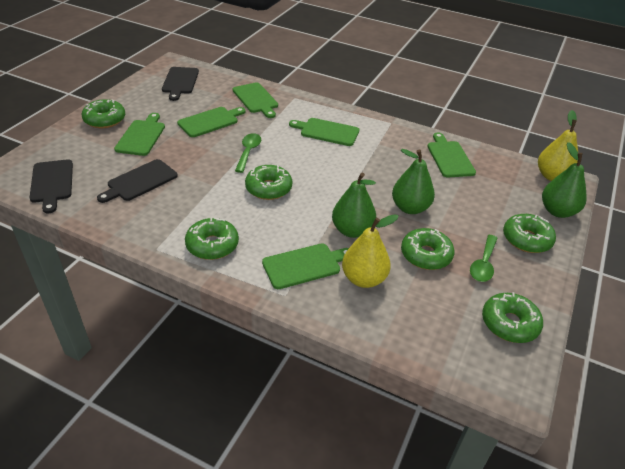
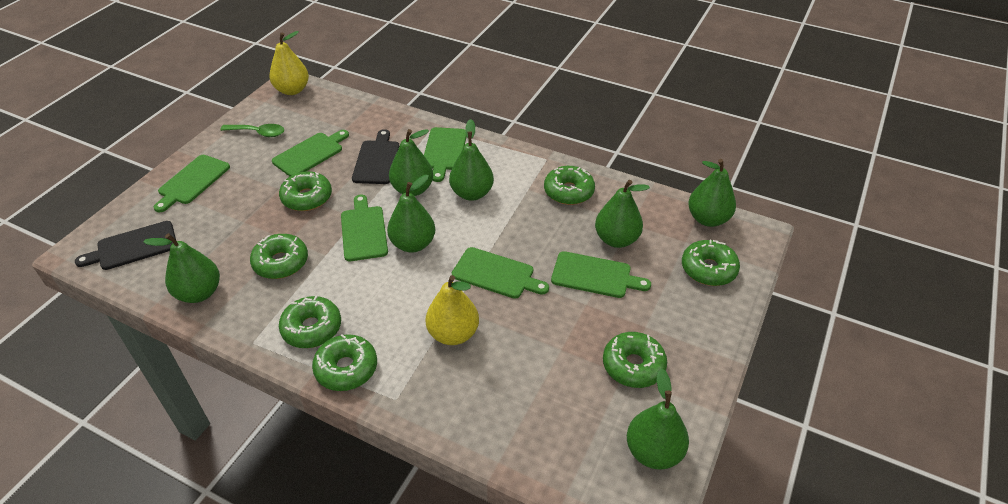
black cutting board: 3 -> 2
green donut: 6 -> 7
green pear: 3 -> 7
green spoon: 2 -> 1

